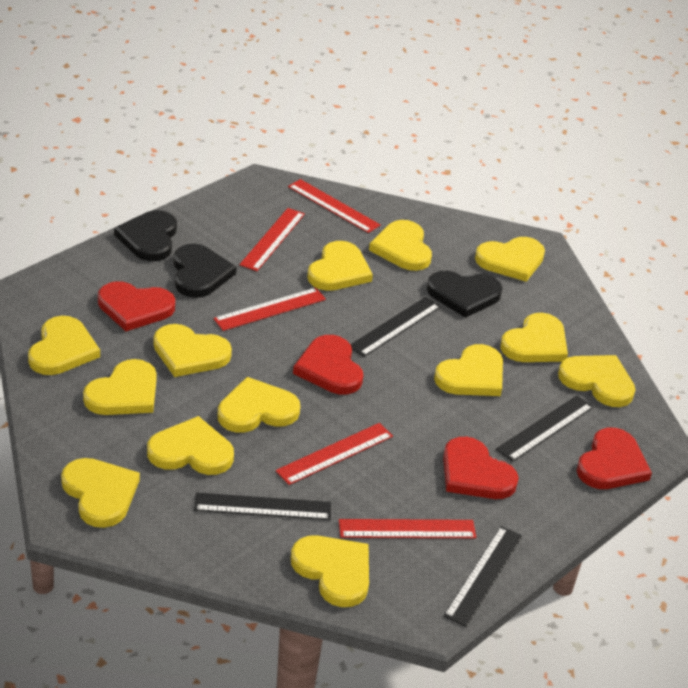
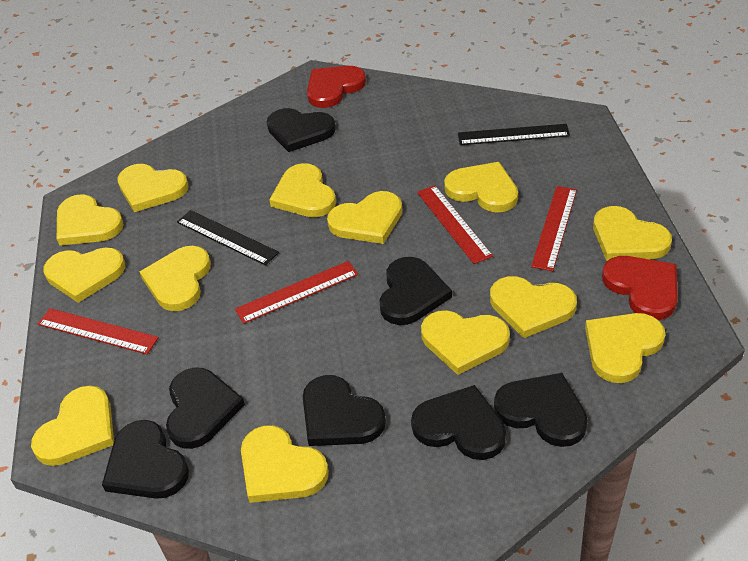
black heart: 3 -> 7
black ruler: 4 -> 2
red heart: 4 -> 2
red ruler: 5 -> 4

